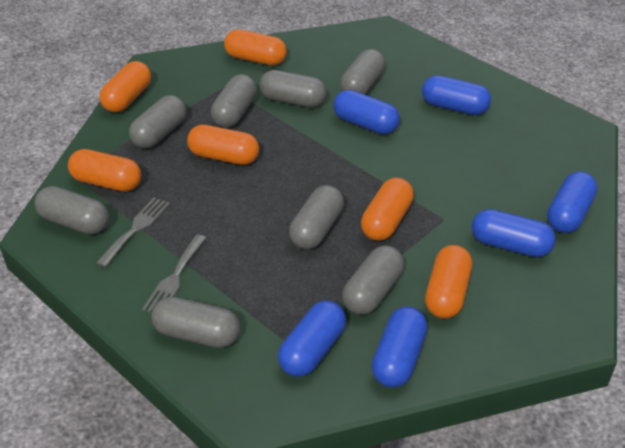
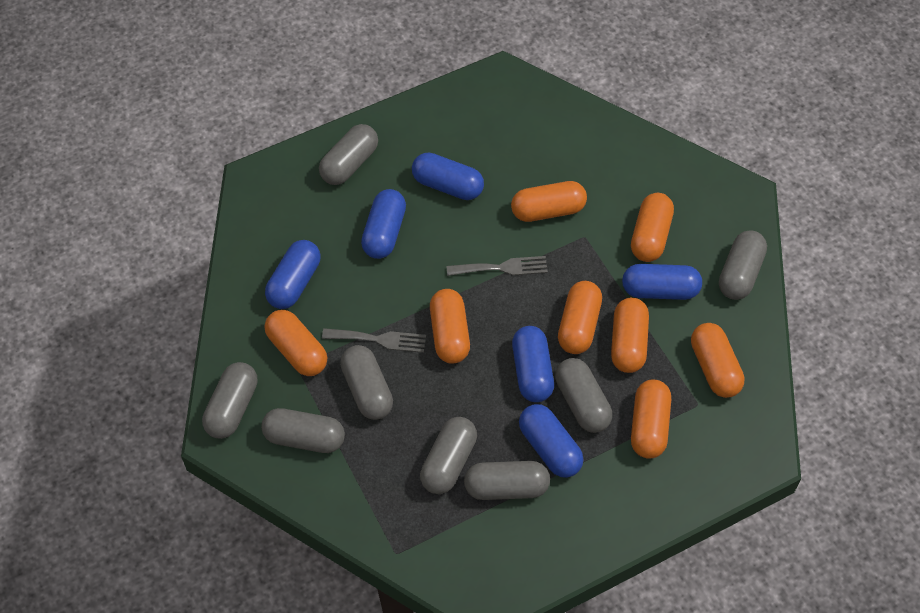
orange capsule: 6 -> 8

